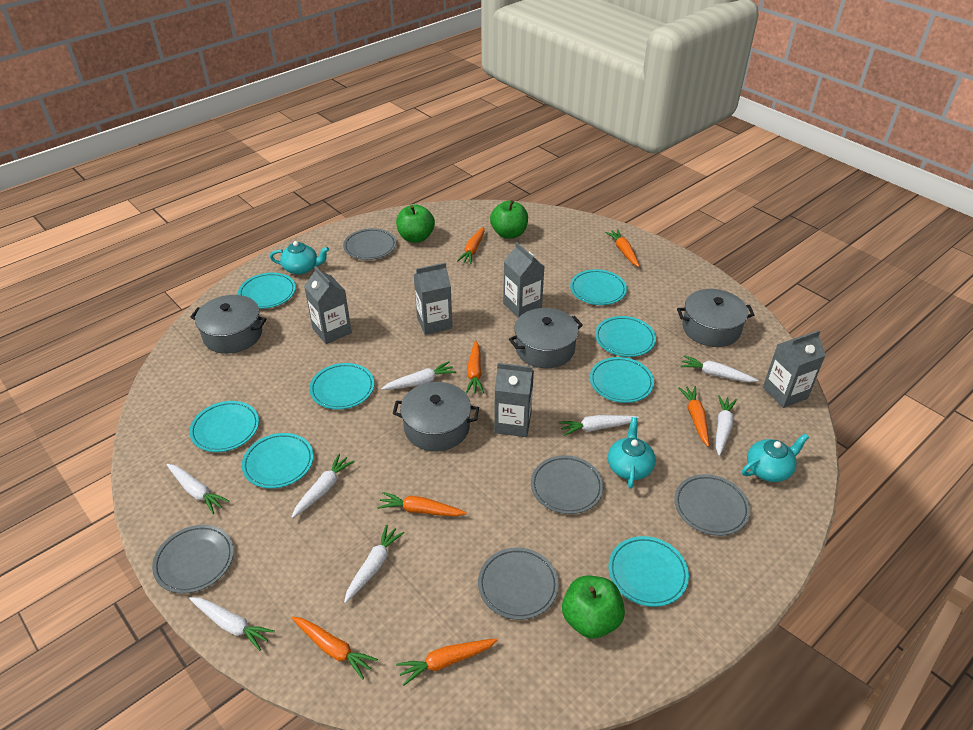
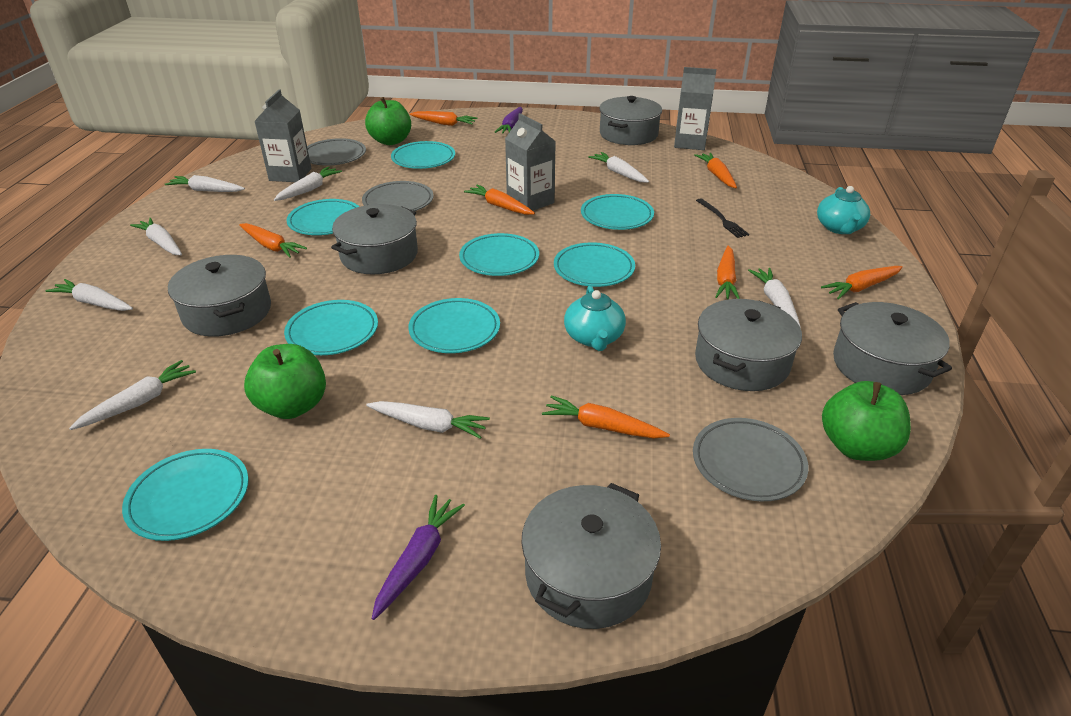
black fork: 0 -> 1
grey carton: 5 -> 3
grey plate: 5 -> 3
grey pot: 4 -> 6
purple carrot: 0 -> 2
turquoise teapot: 3 -> 2

